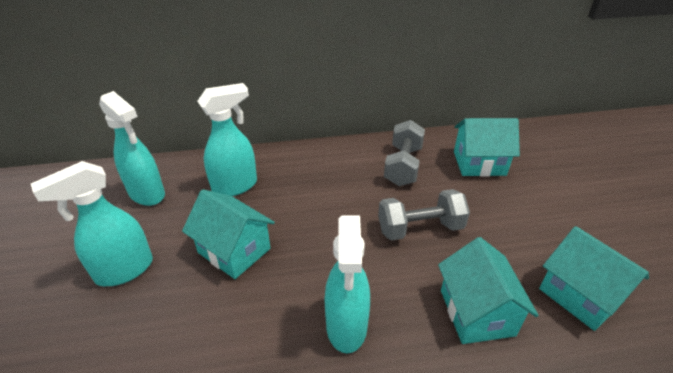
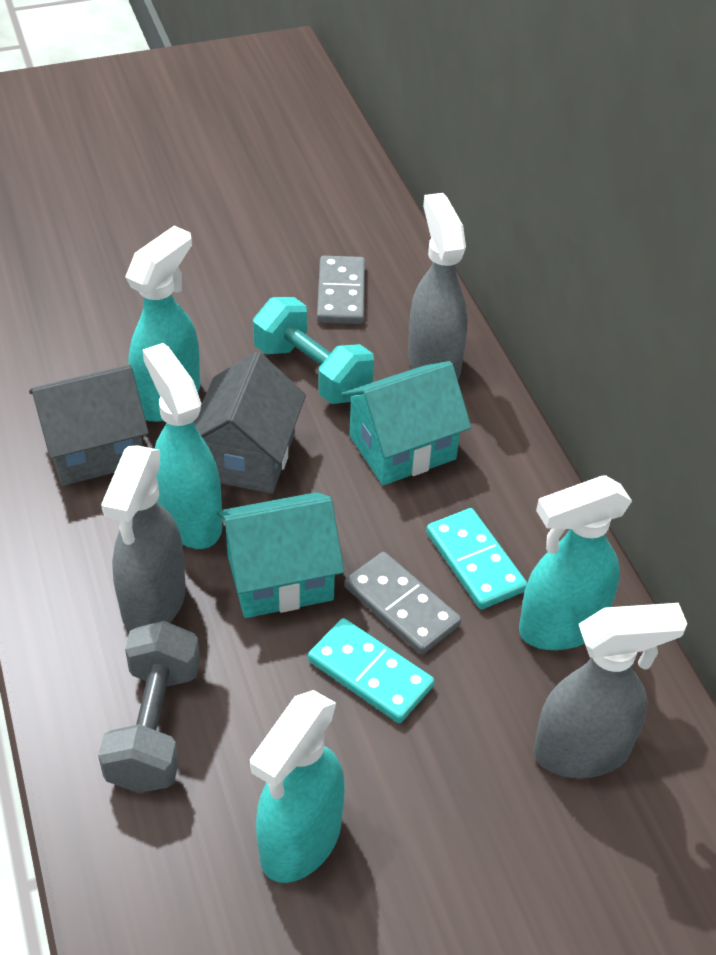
grey domino: 0 -> 2
grey dumbbell: 2 -> 1
grey house: 0 -> 2
grey spray bottle: 0 -> 3
turquoise domino: 0 -> 2
turquoise dumbbell: 0 -> 1
turquoise house: 4 -> 2

